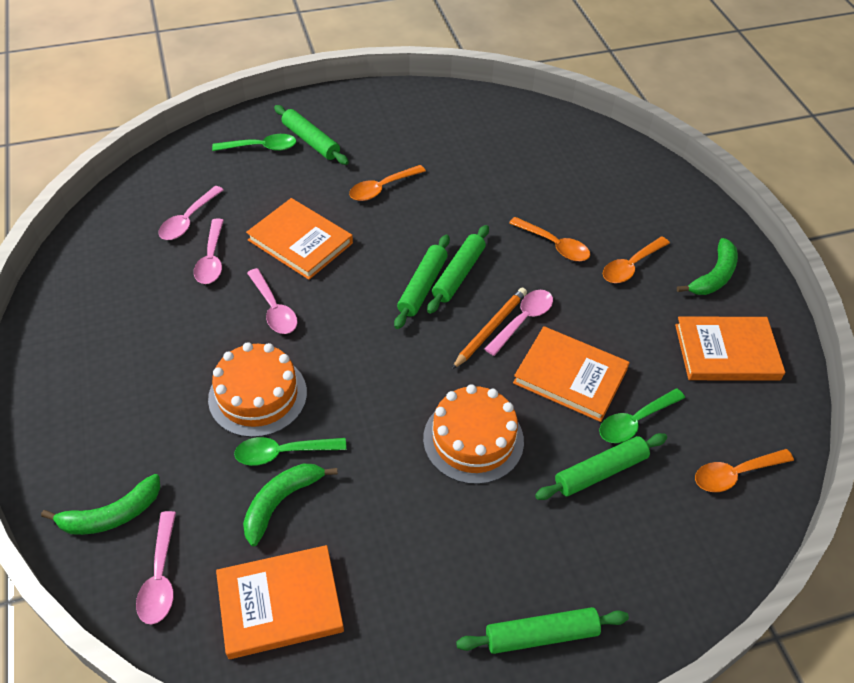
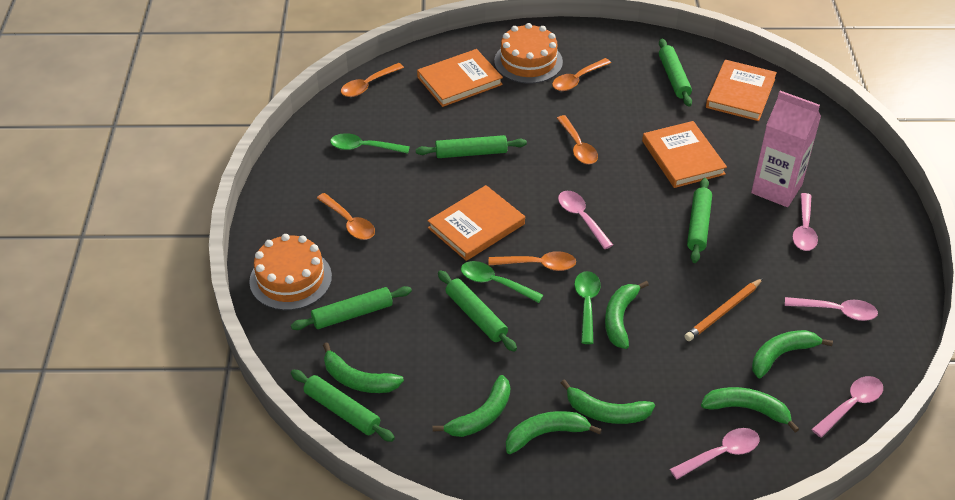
green banana: 3 -> 7
green rolling pin: 5 -> 6
orange spoon: 4 -> 5
pink carton: 0 -> 1

